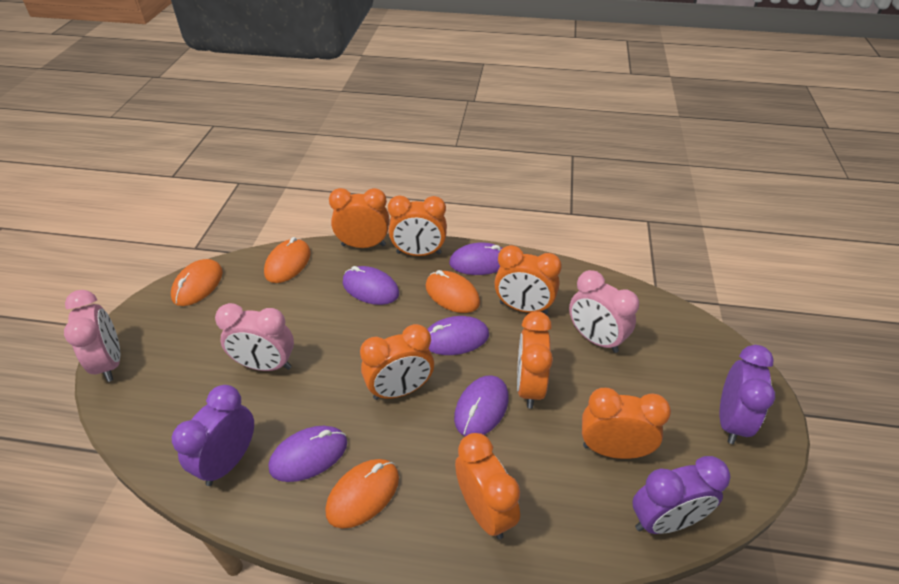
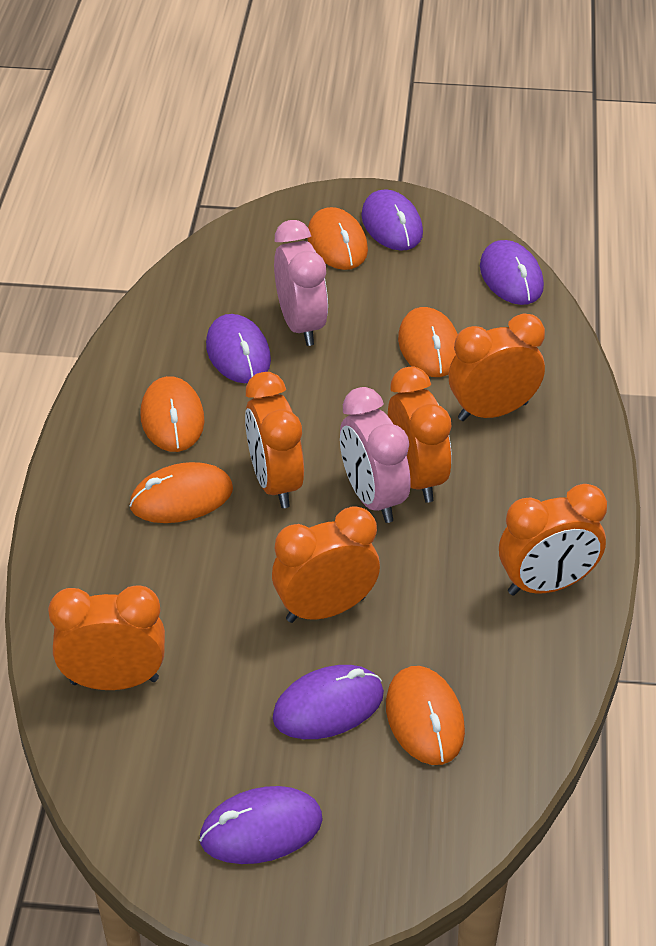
orange clock: 7 -> 6
orange mouse: 4 -> 5
pink clock: 3 -> 2
purple clock: 3 -> 0

